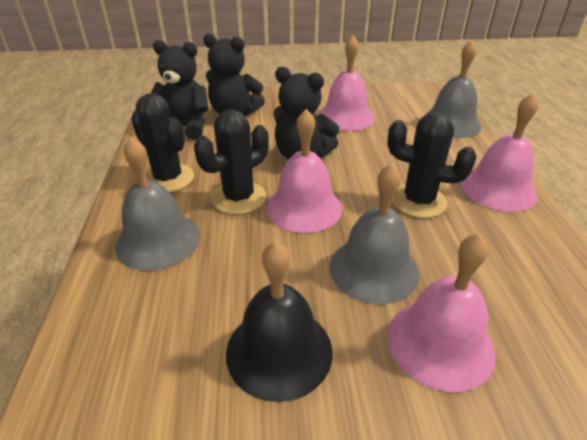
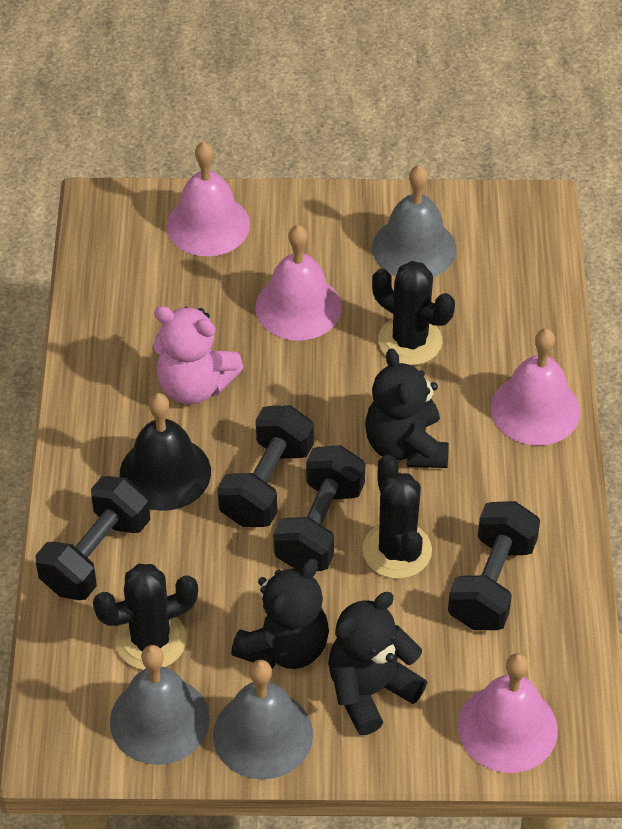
black dumbbell: 0 -> 4
pink teddy bear: 0 -> 1

